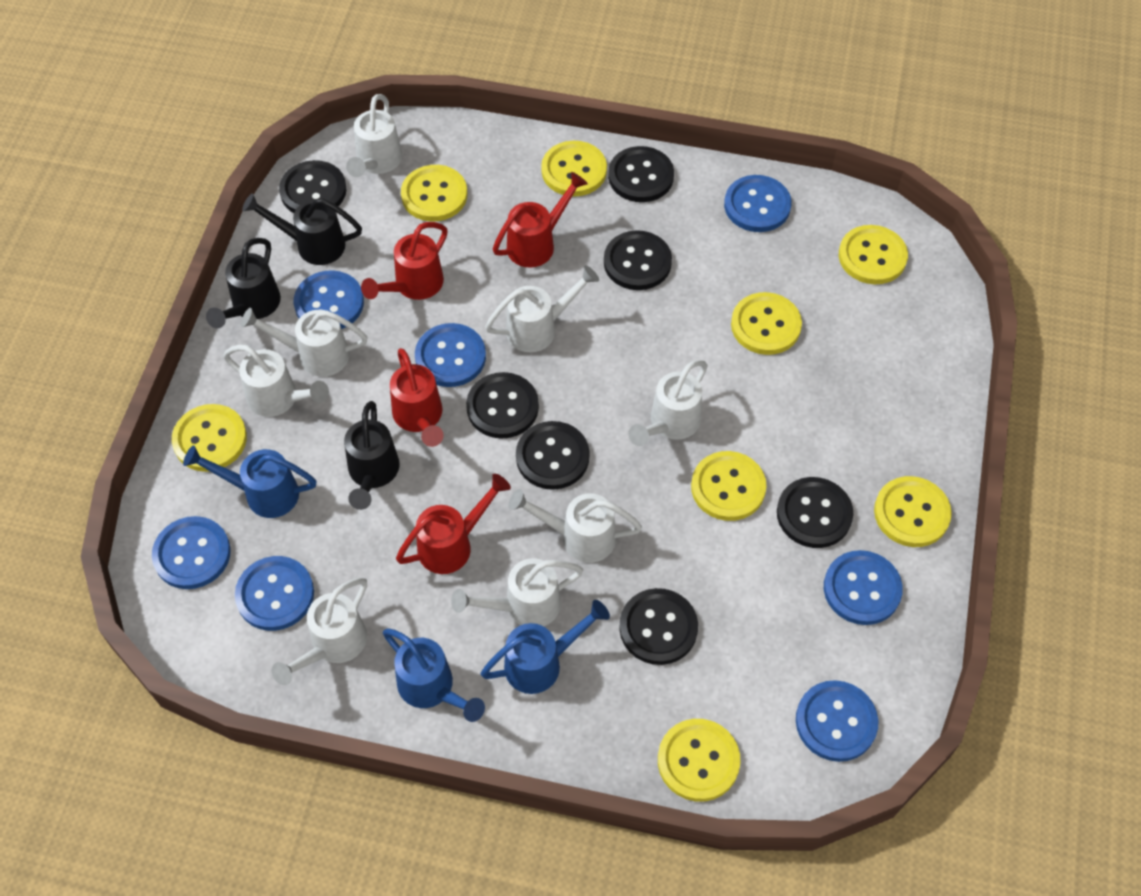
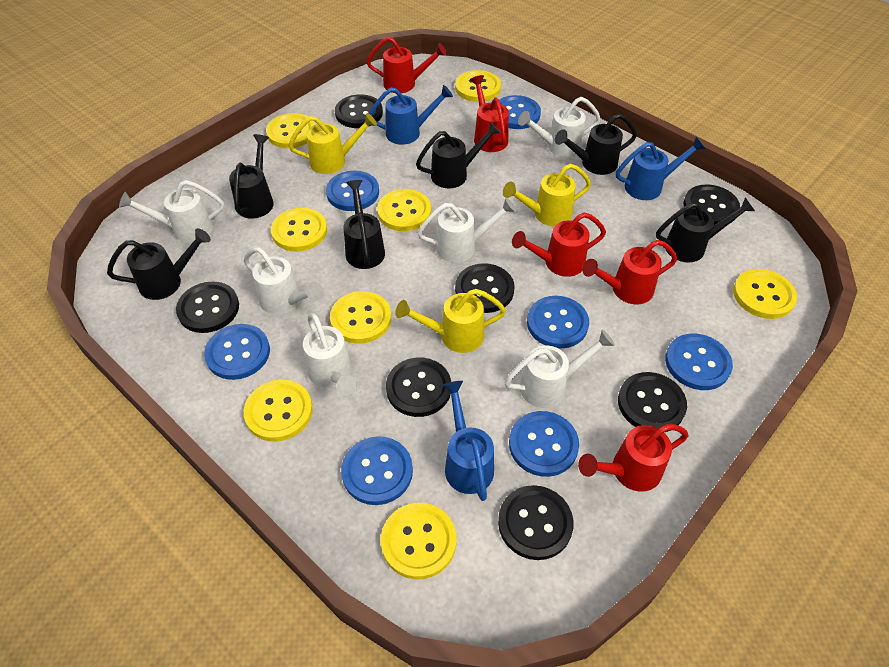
black watering can: 3 -> 6
red watering can: 4 -> 5
white watering can: 8 -> 6
yellow watering can: 0 -> 3

